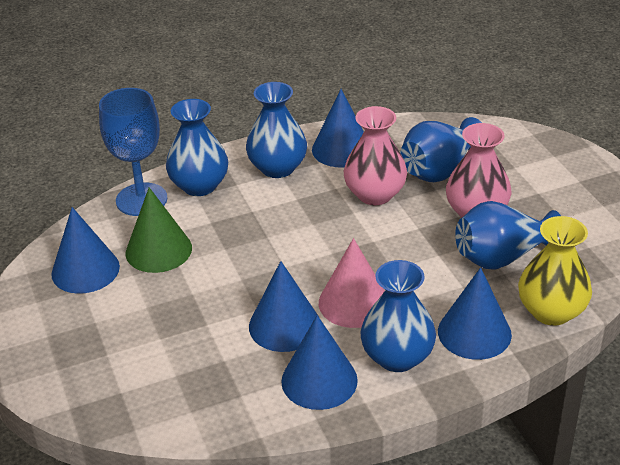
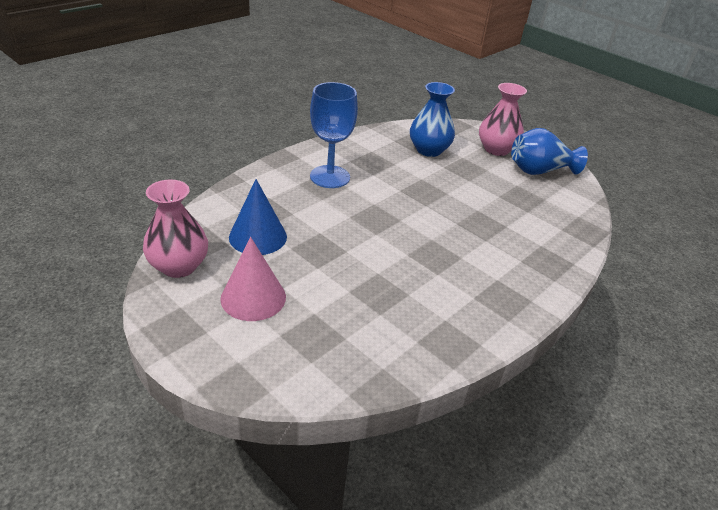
blue cone: 5 -> 1
blue vase: 5 -> 2
green cone: 1 -> 0
yellow vase: 1 -> 0

